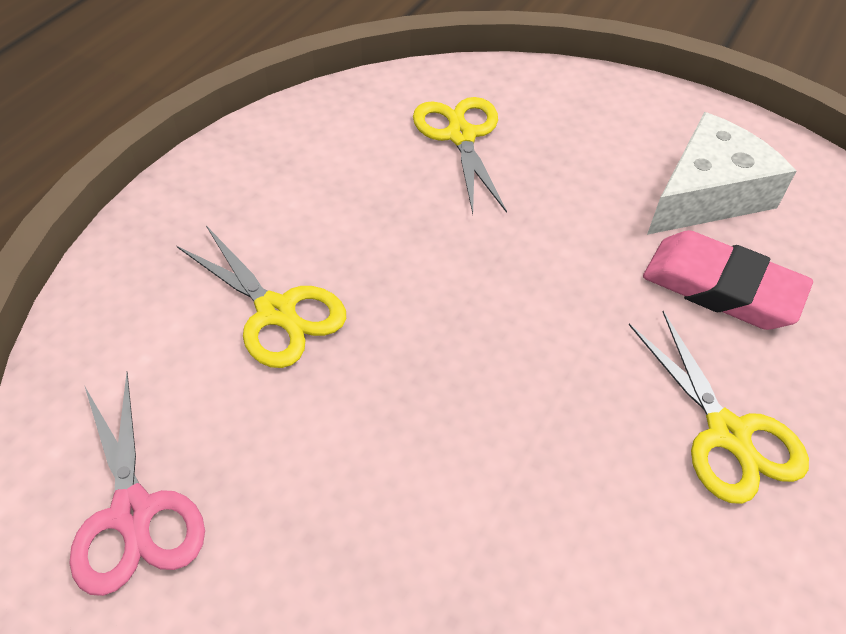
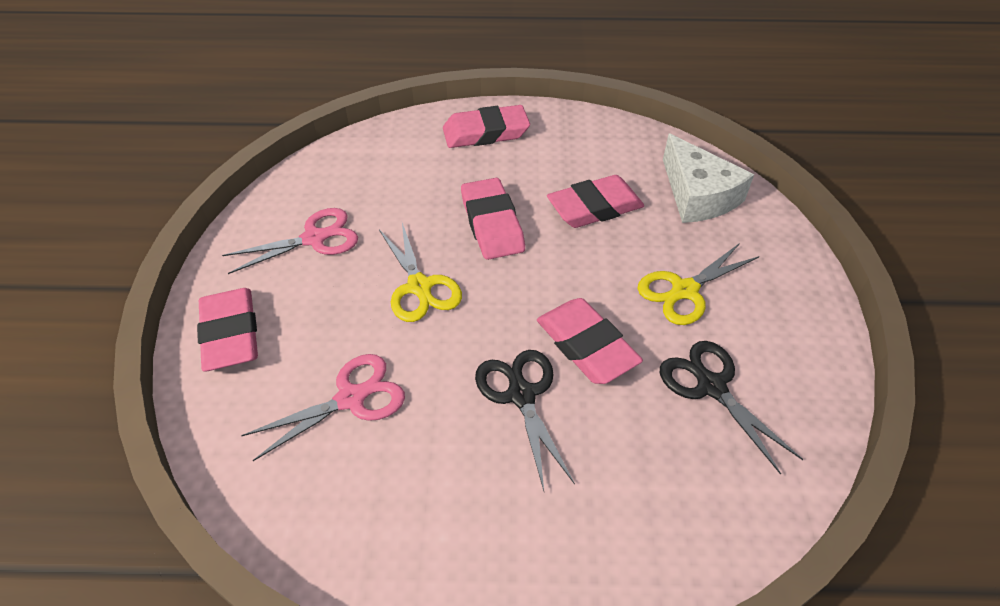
black scissors: 0 -> 2
pink eraser: 1 -> 5
pink scissors: 1 -> 2
yellow scissors: 3 -> 2

